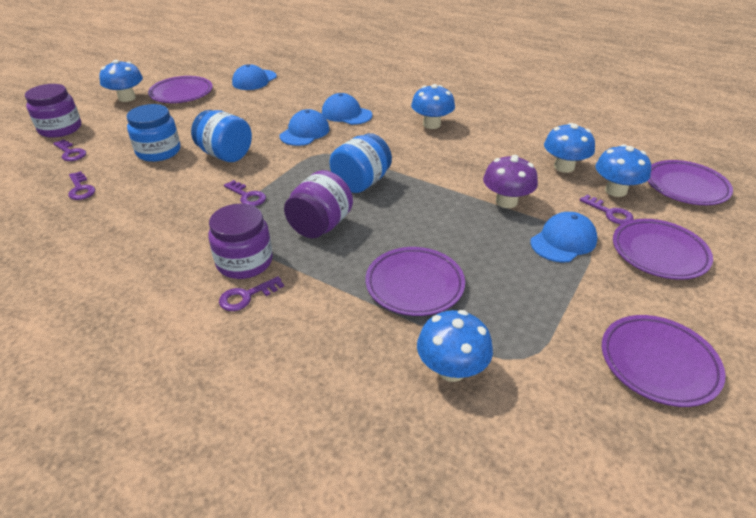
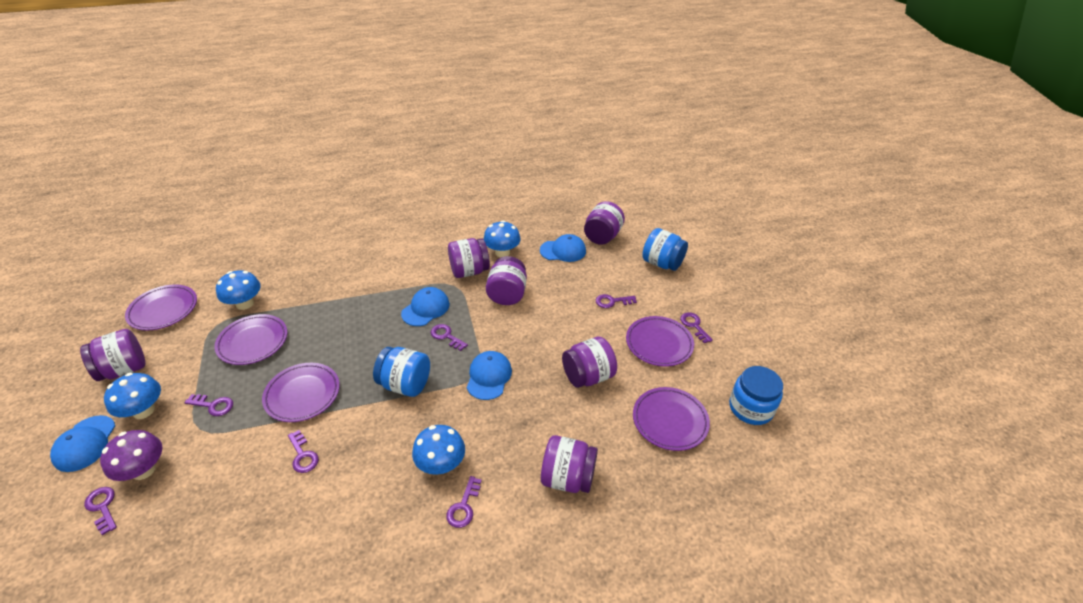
blue mushroom: 5 -> 4
purple jar: 3 -> 6
purple key: 5 -> 7

